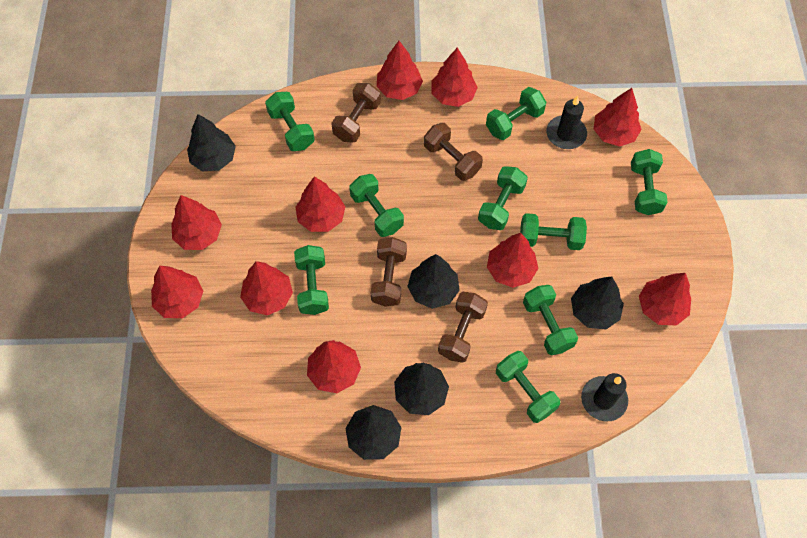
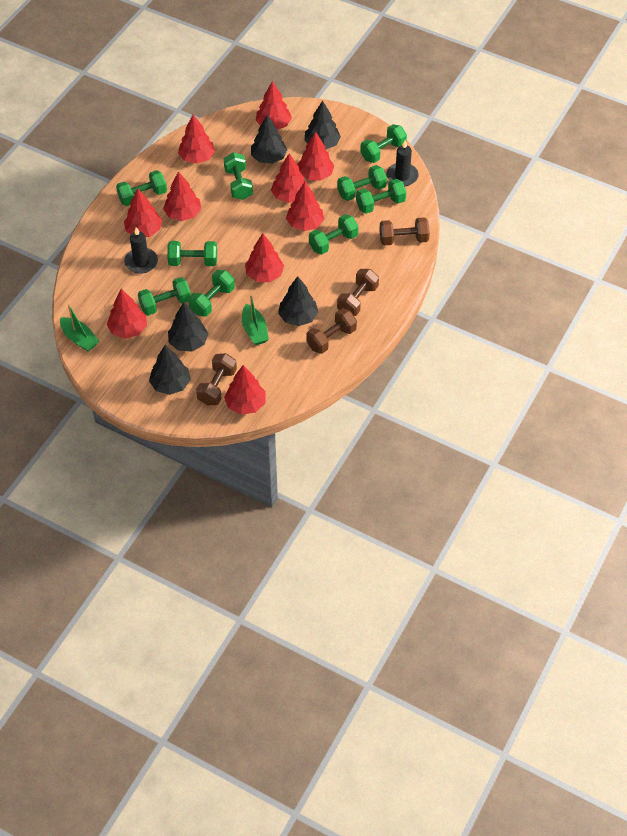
green boat: 0 -> 2

